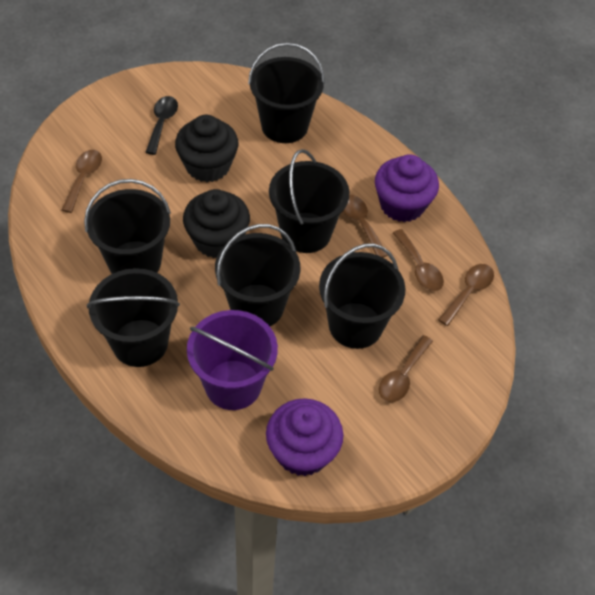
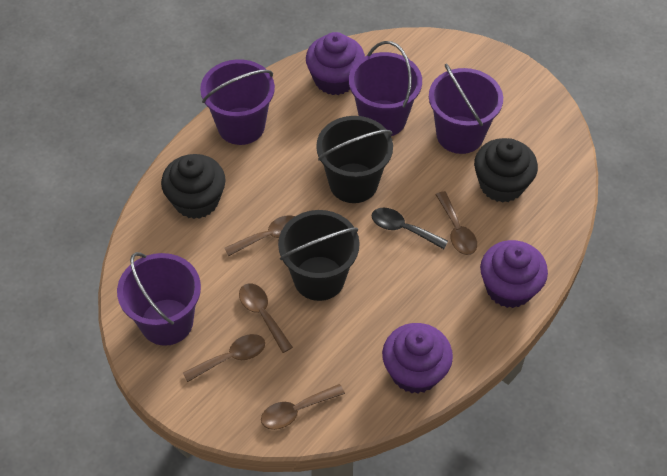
black bucket: 6 -> 2
purple bucket: 1 -> 4
purple cupcake: 2 -> 3

